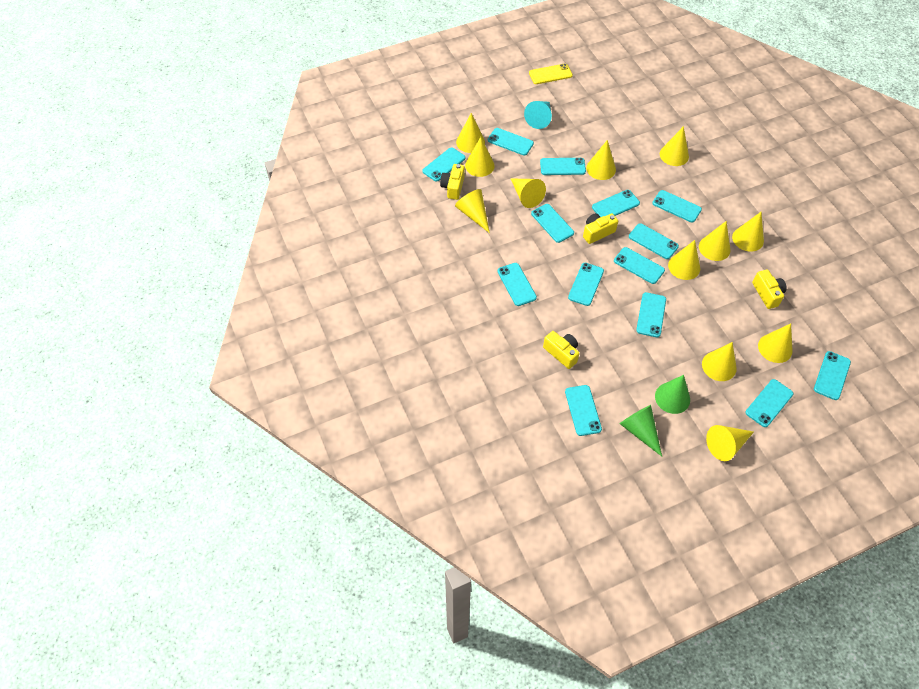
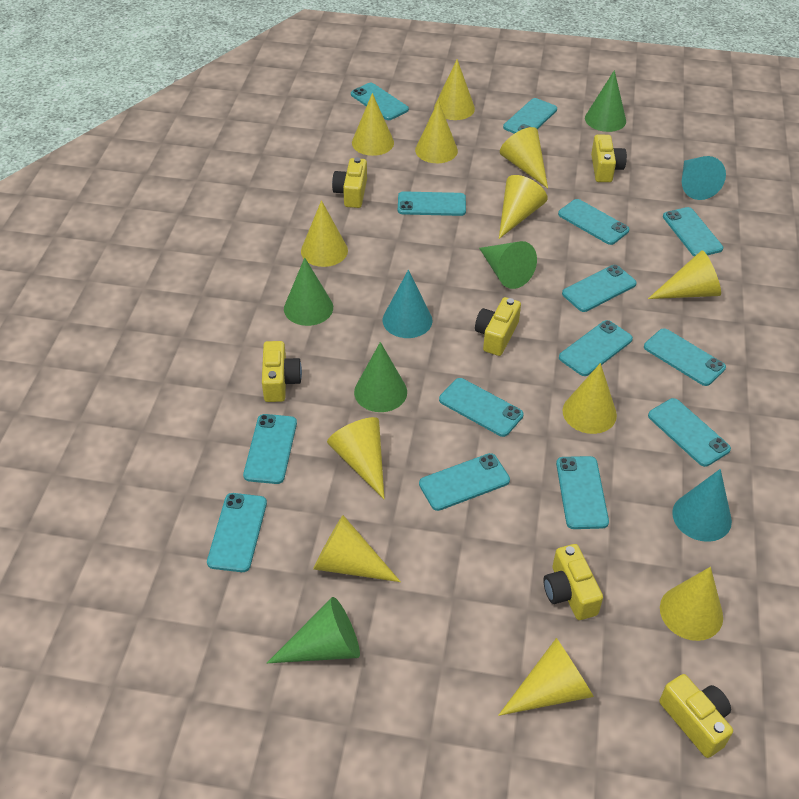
green cone: 2 -> 5
turquoise cone: 1 -> 3
yellow camera: 4 -> 6
yellow phone: 1 -> 0

